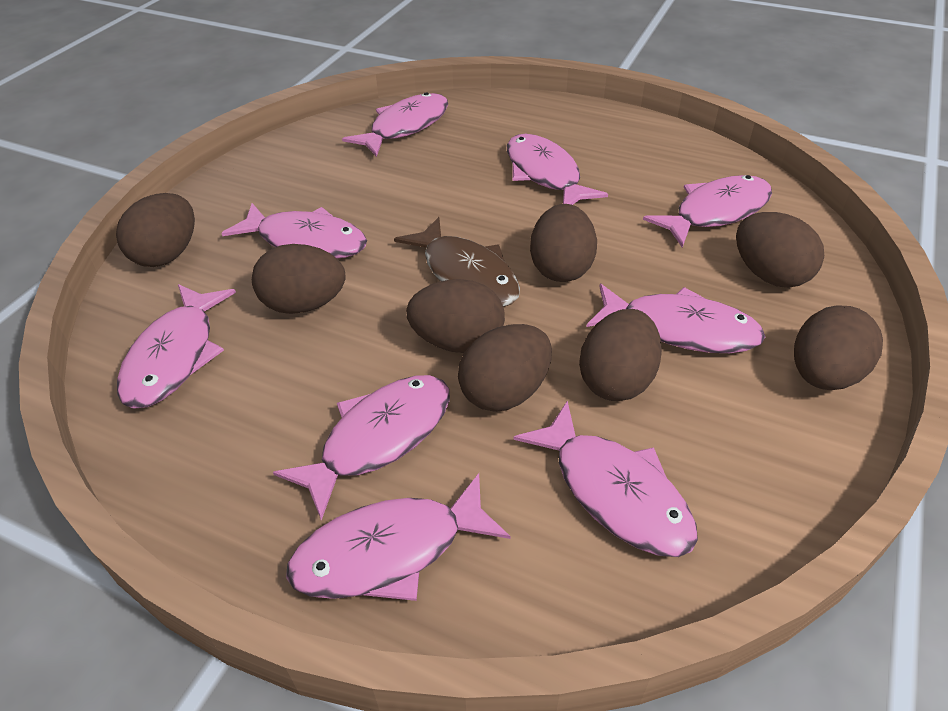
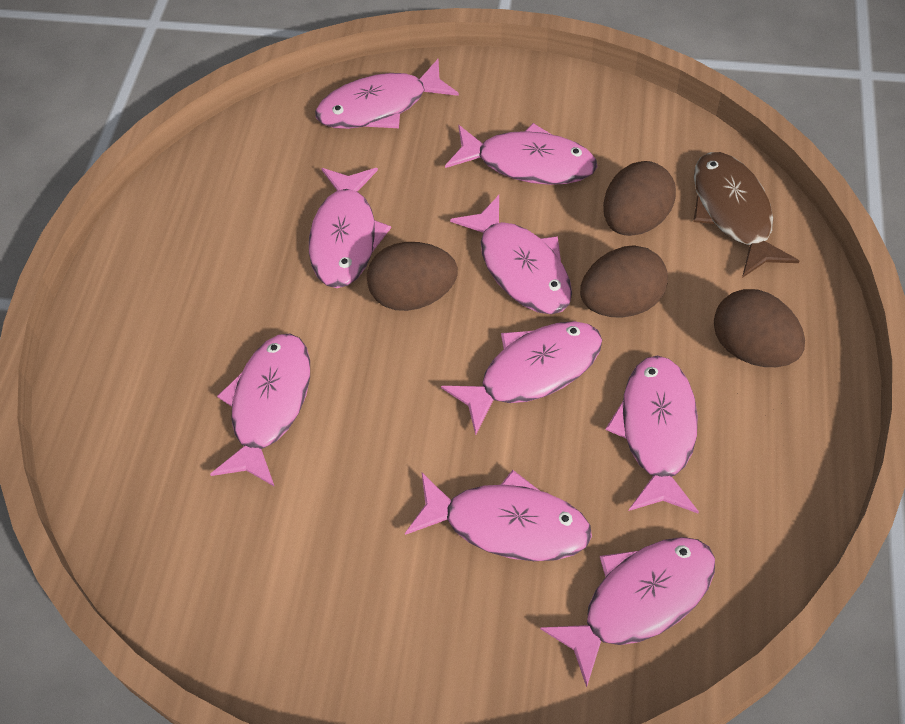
brown egg: 8 -> 4

